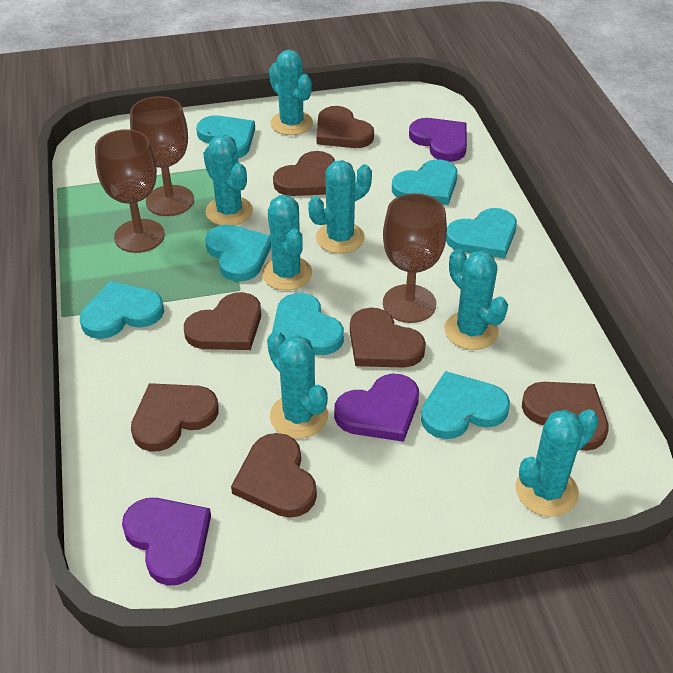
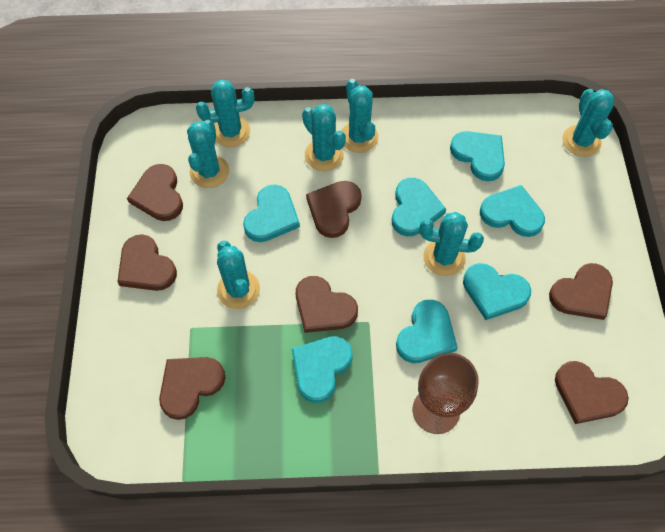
brown goblet: 3 -> 1
purple heart: 3 -> 0

